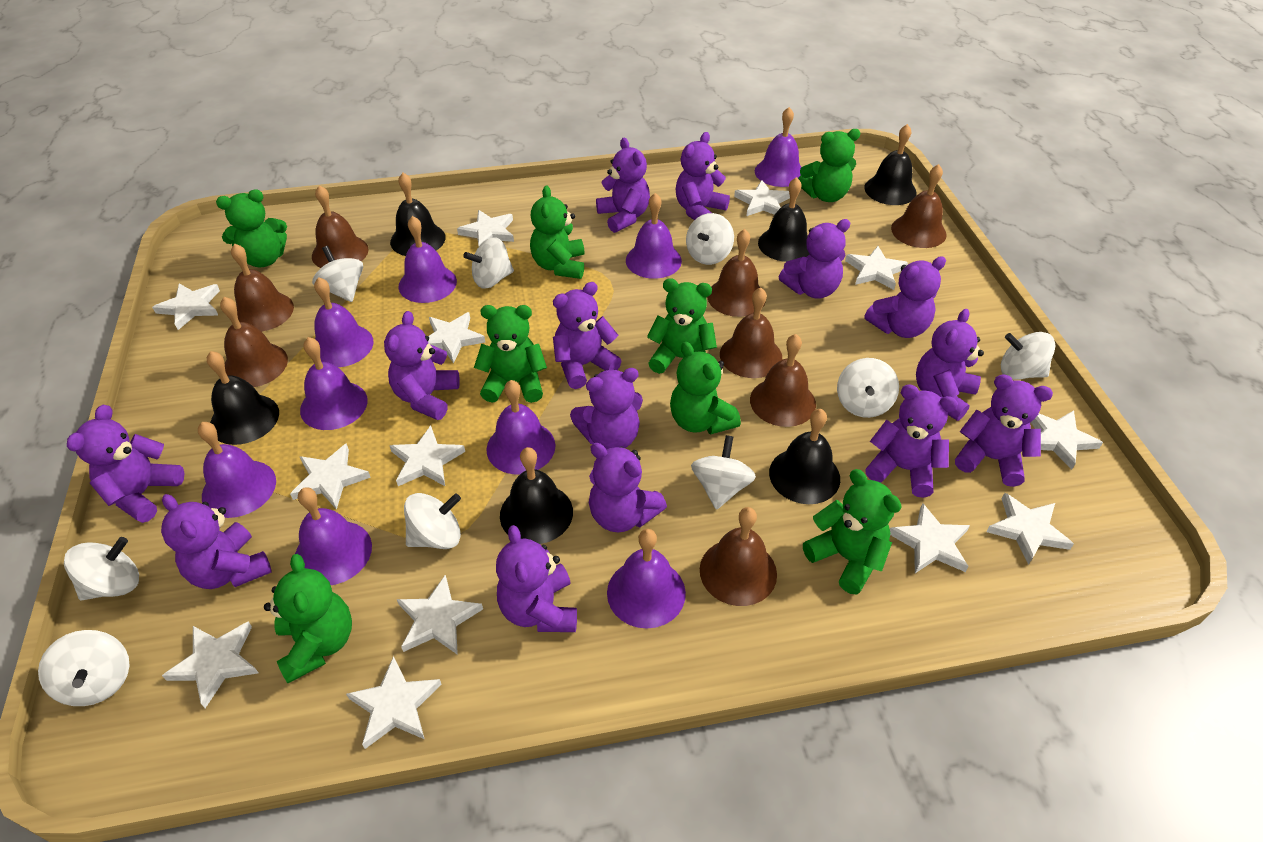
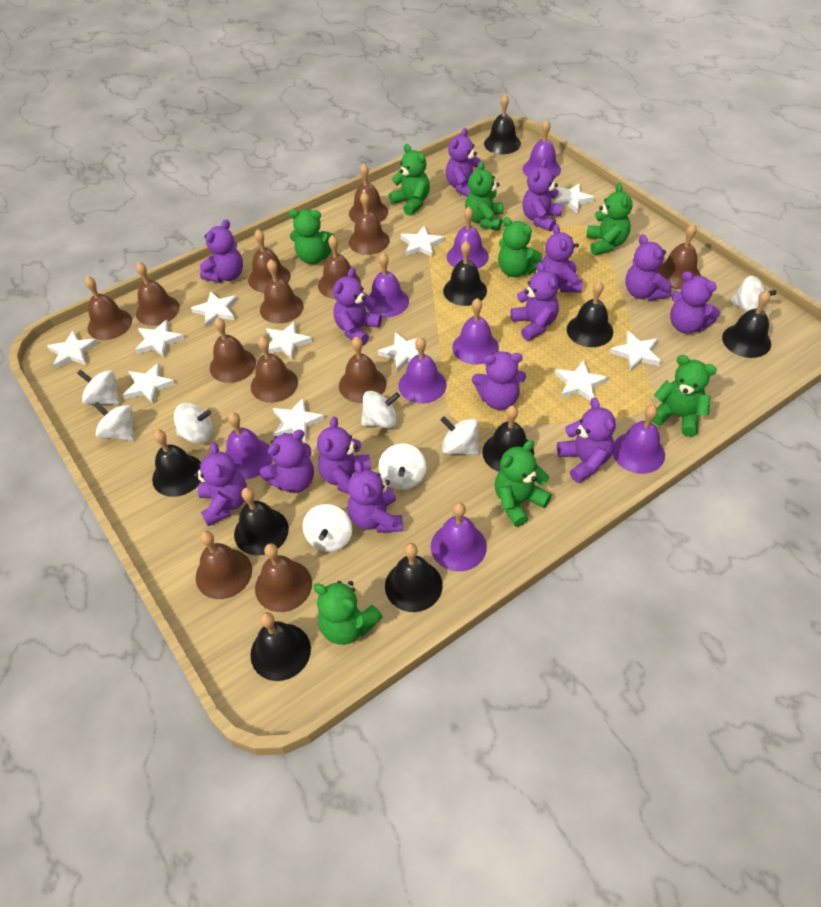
black bell: 6 -> 9
brown bell: 8 -> 13
purple bell: 9 -> 8
white spinning top: 9 -> 8
white star: 13 -> 11

